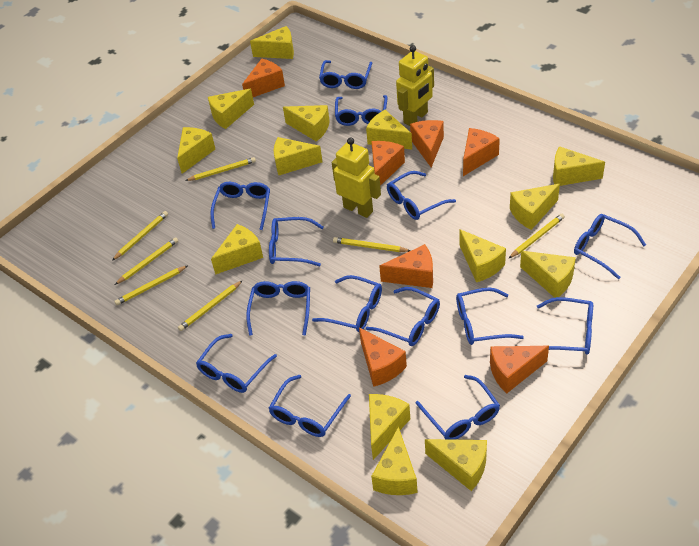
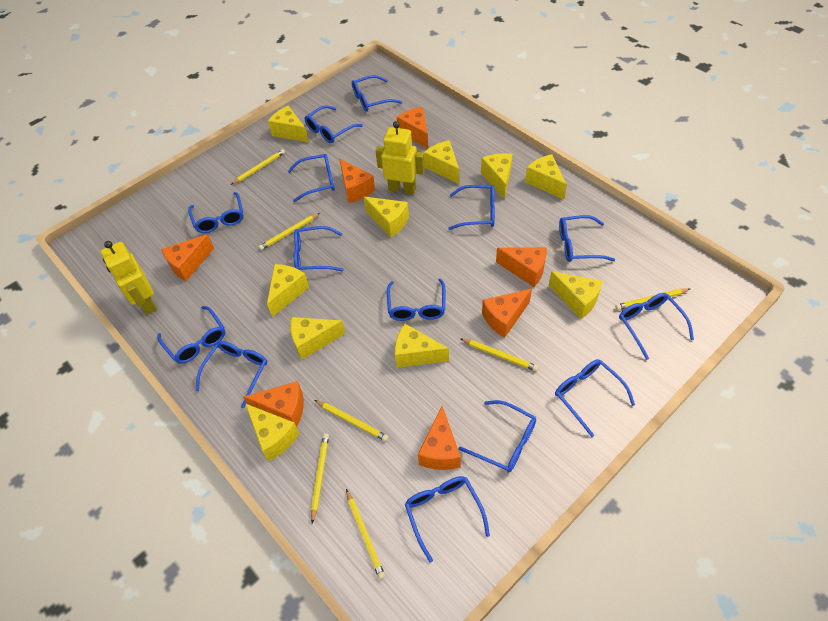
yellow cheese: 14 -> 10

